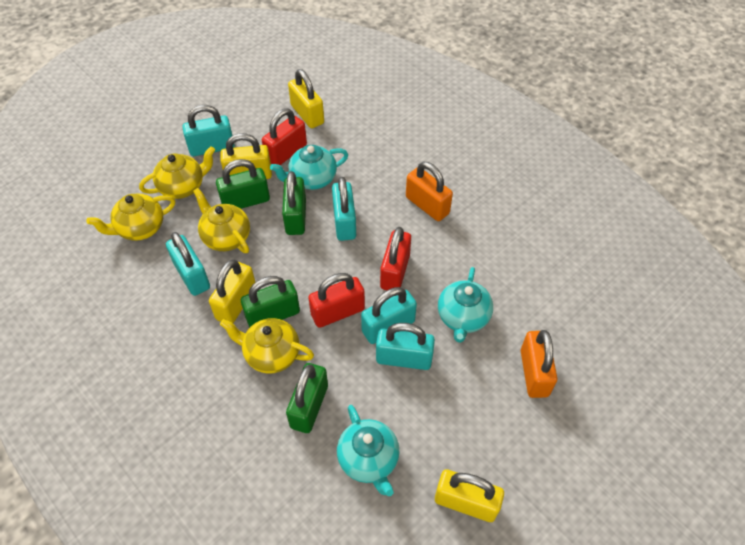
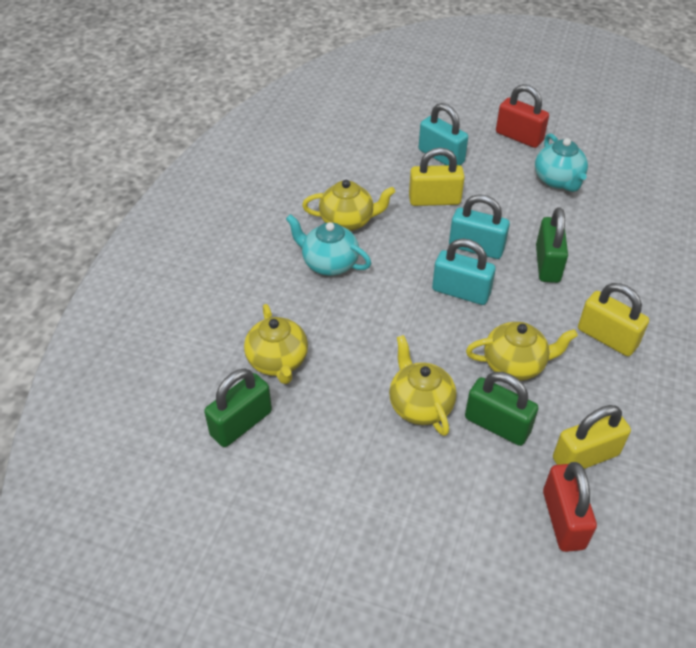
green padlock: 4 -> 3
orange padlock: 2 -> 0
red padlock: 3 -> 2
turquoise padlock: 5 -> 3
turquoise teapot: 3 -> 2
yellow padlock: 4 -> 3

